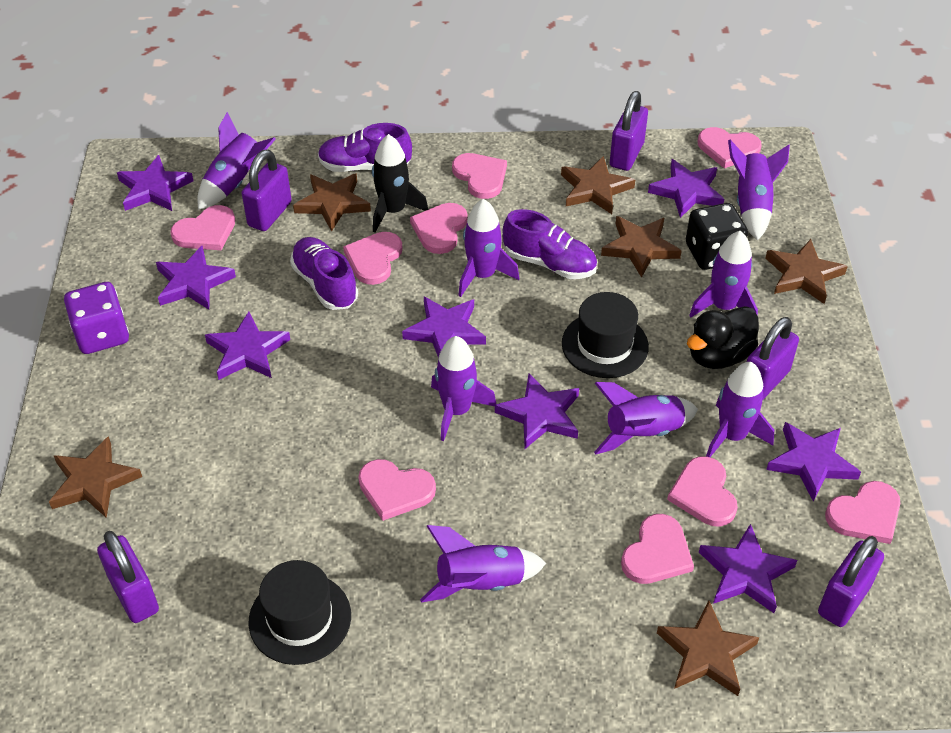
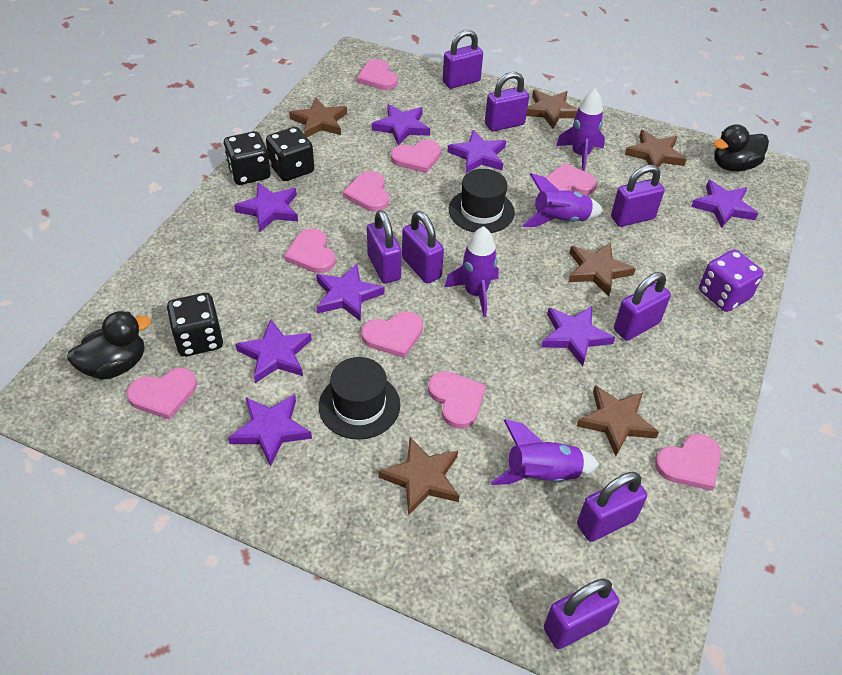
black dice: 1 -> 3
black duck: 1 -> 2
black rocket: 1 -> 0
purple padlock: 5 -> 8
purple rocket: 8 -> 4
purple shoe: 3 -> 0

